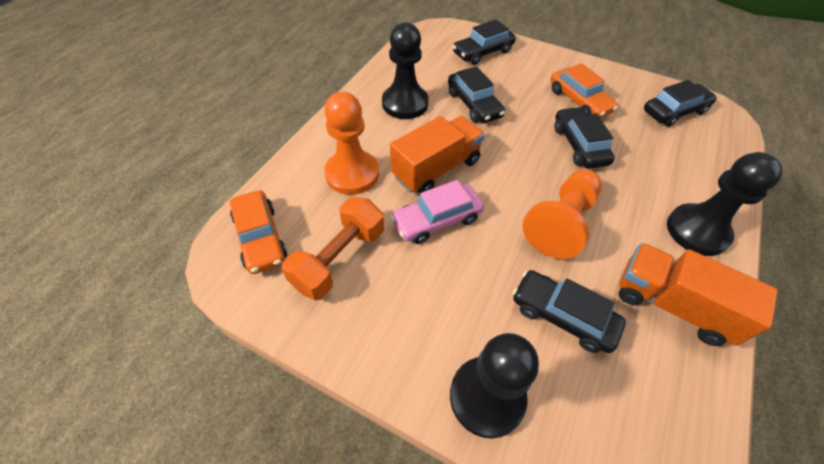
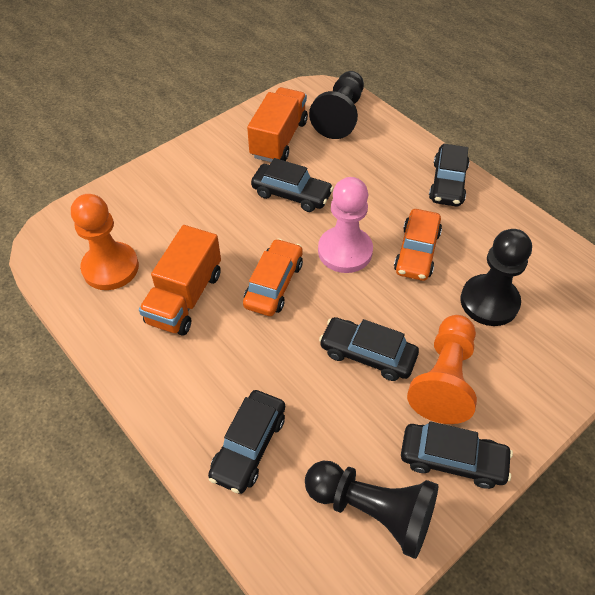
orange dumbbell: 1 -> 0
pink car: 1 -> 0
pink pawn: 0 -> 1

